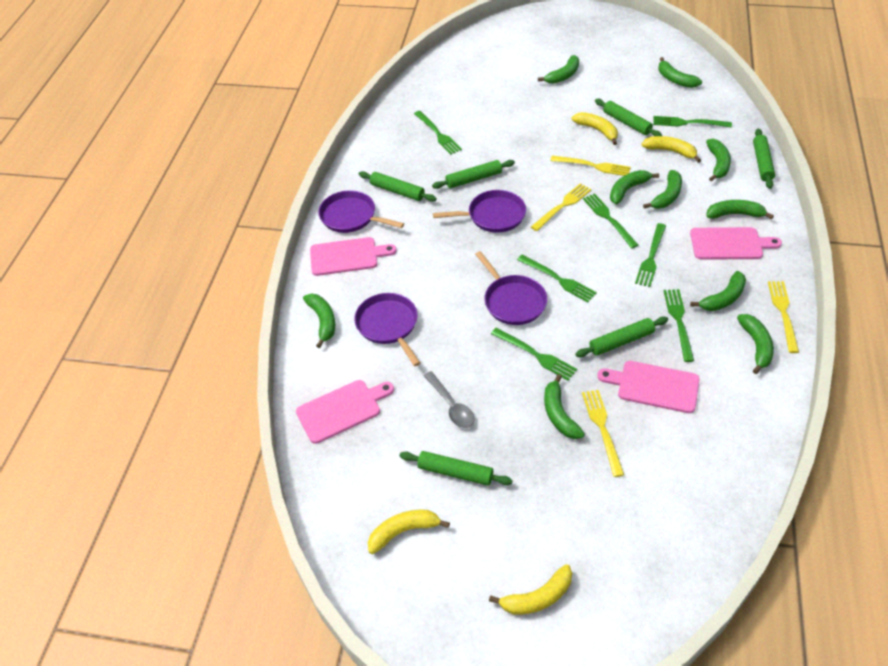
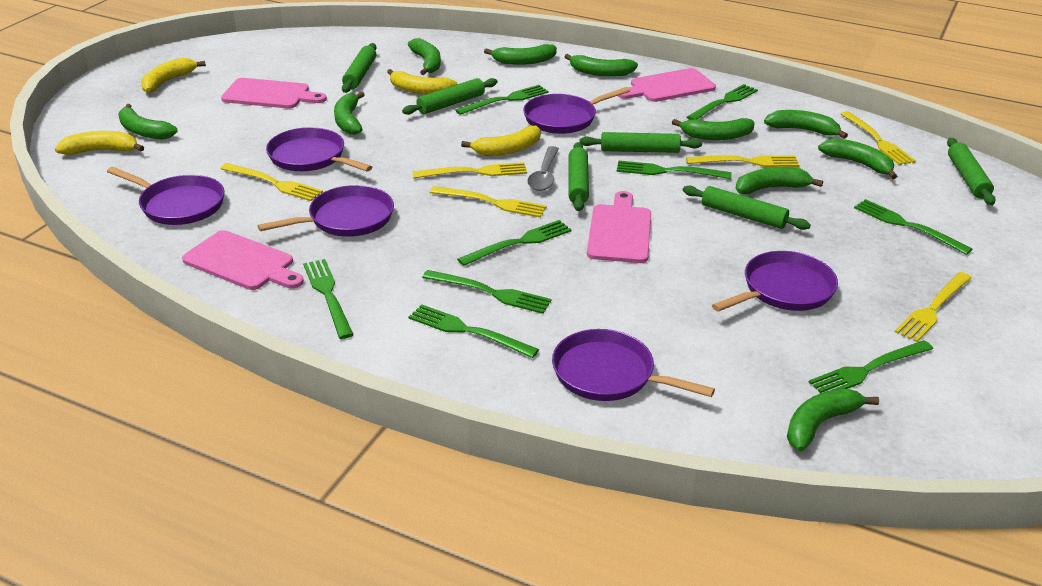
green fork: 7 -> 9
purple pan: 4 -> 6
yellow fork: 4 -> 6

